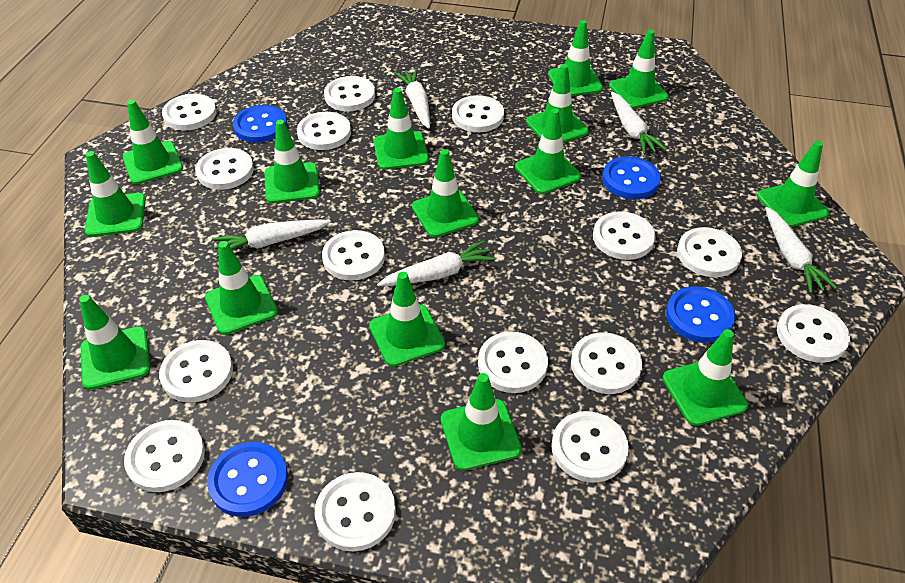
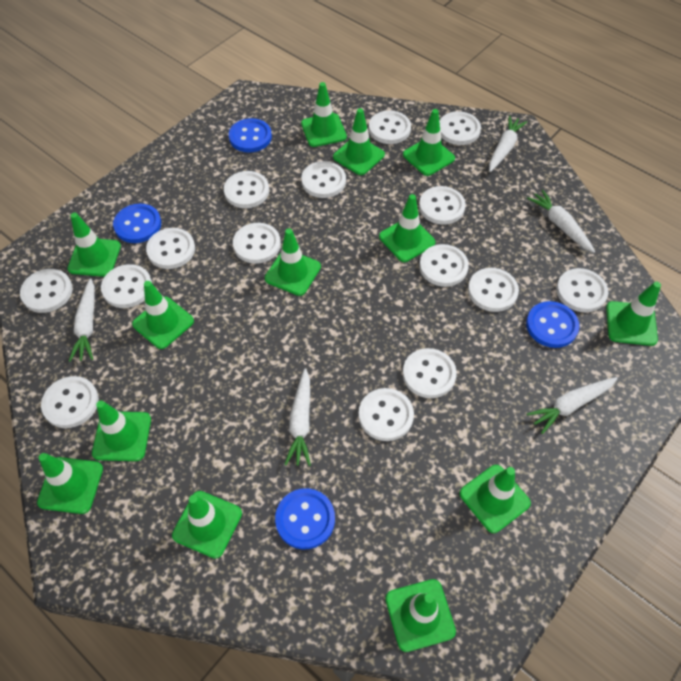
green traffic cone: 15 -> 13

